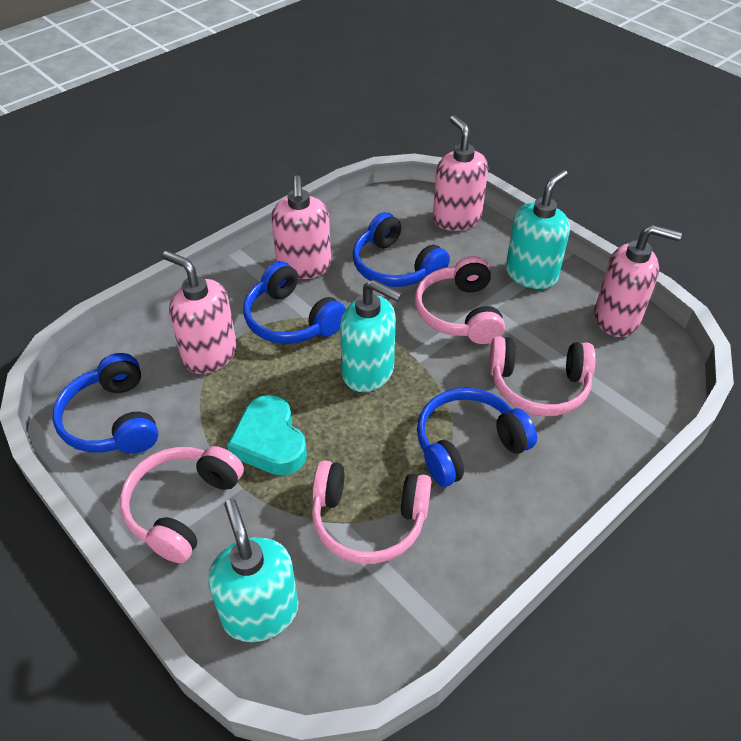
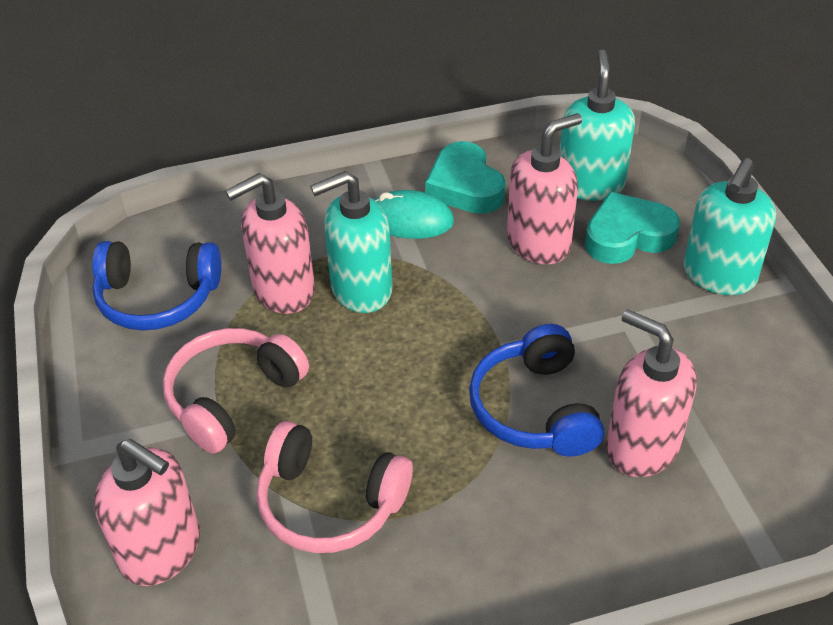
blue headphones: 4 -> 2
pink headphones: 4 -> 2
turquoise heart: 1 -> 2
turquoise mouse: 0 -> 1

